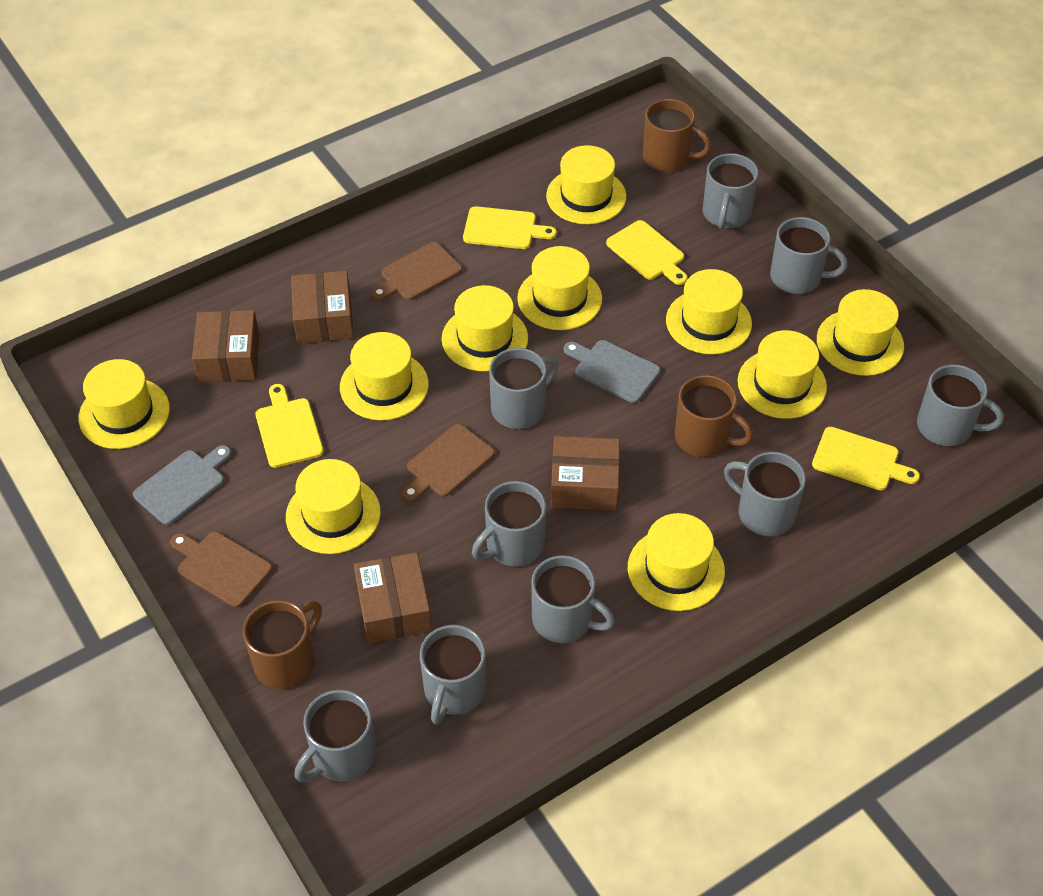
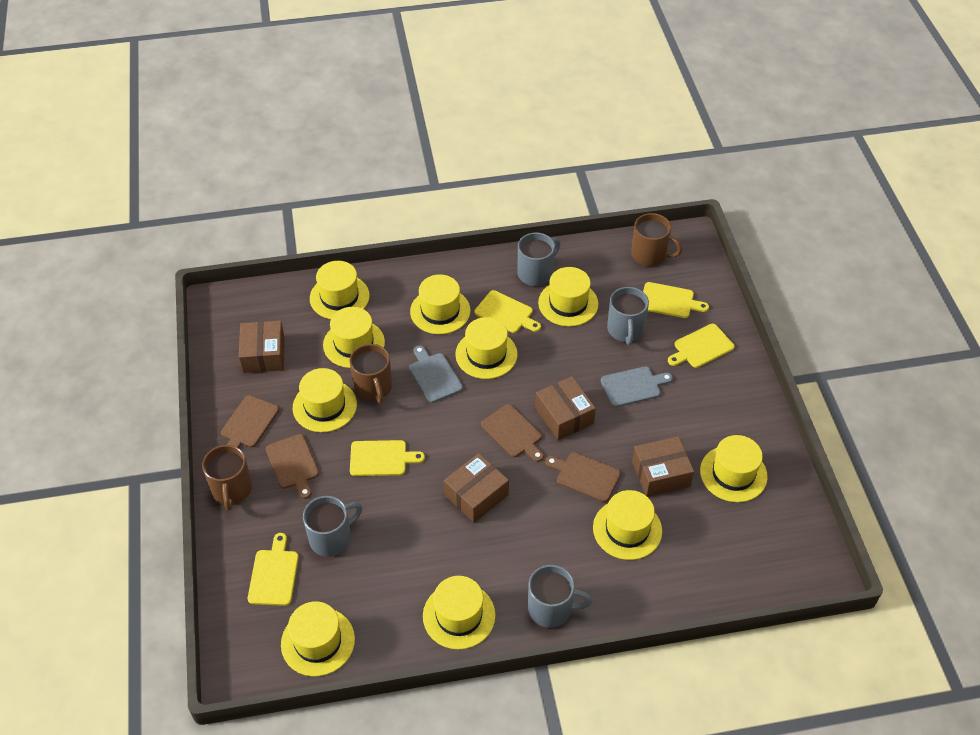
brown cutting board: 3 -> 4
grey mug: 9 -> 4
yellow cutting board: 4 -> 5

